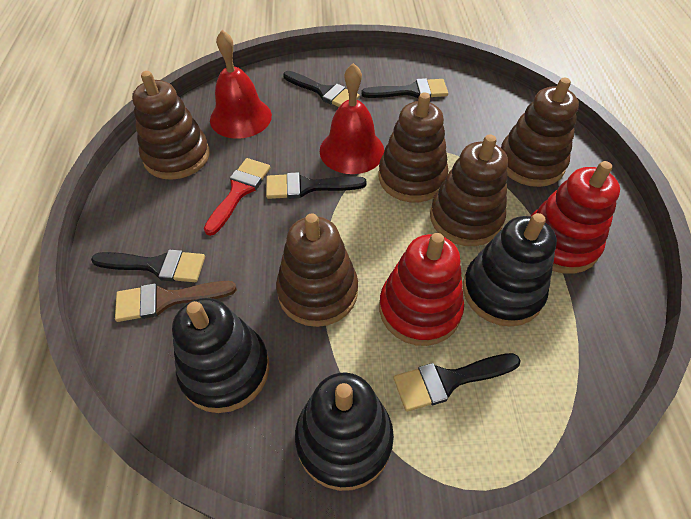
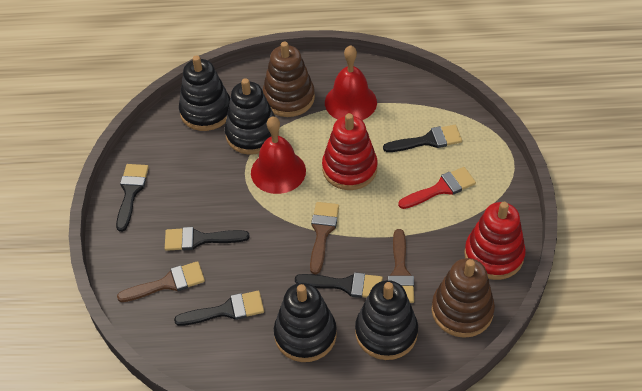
black stacking toy: 3 -> 4
brown brush: 1 -> 3
brown stacking toy: 5 -> 2

